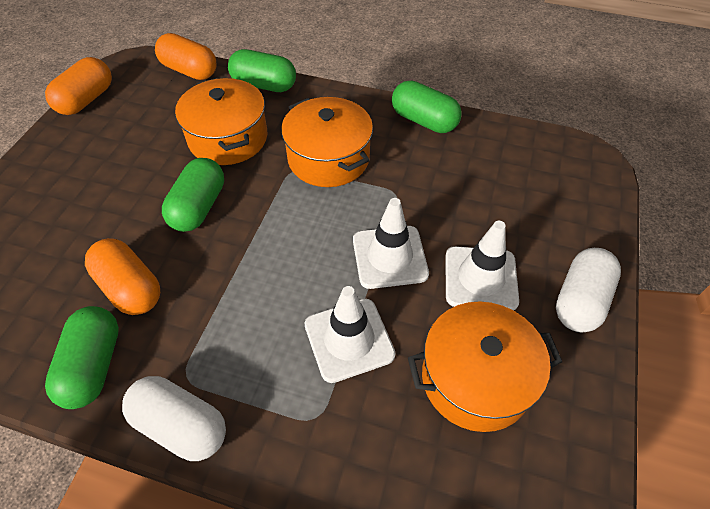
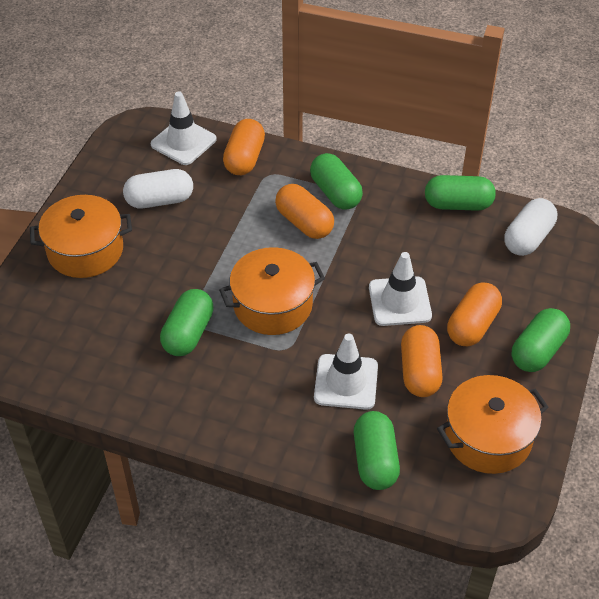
green capsule: 4 -> 5
orange capsule: 3 -> 4

